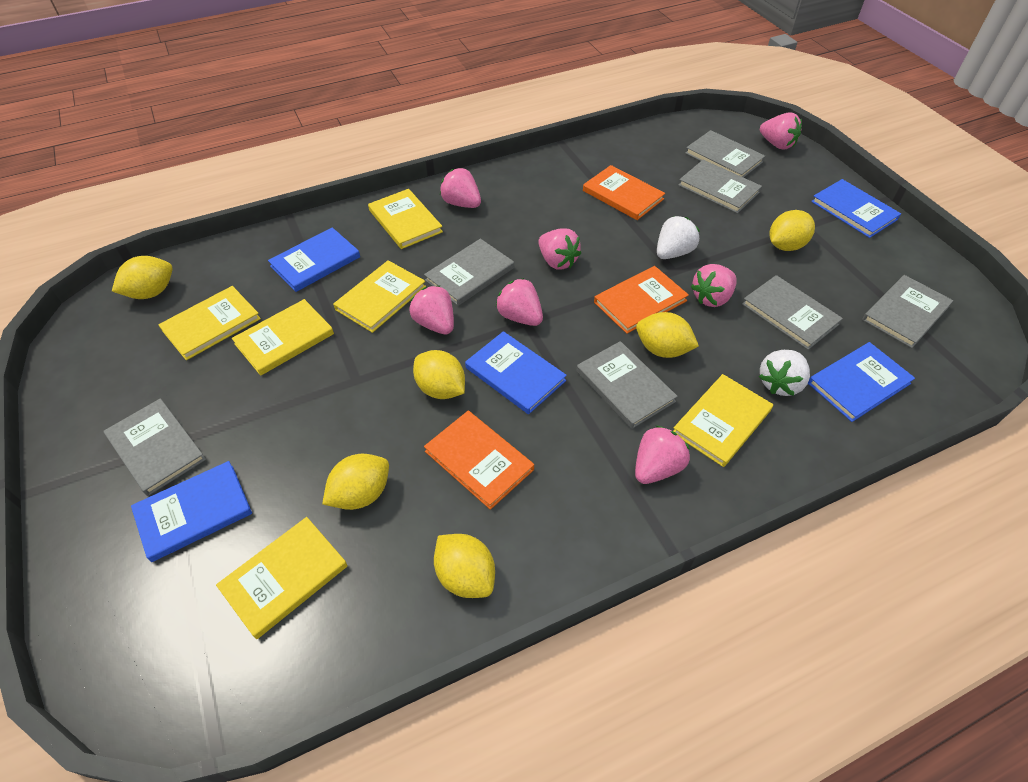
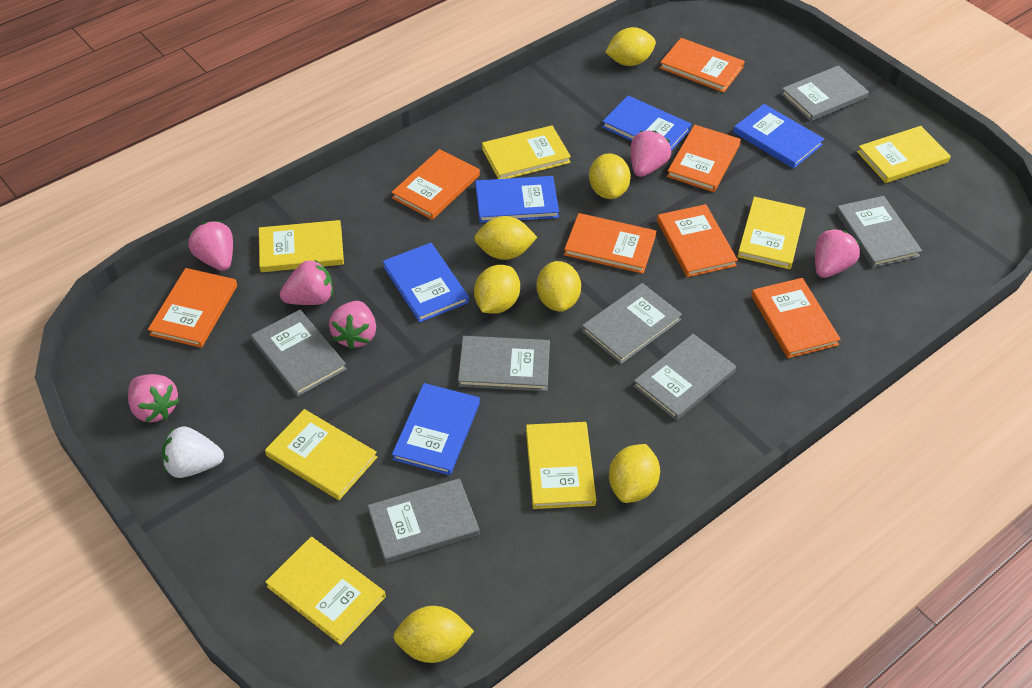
orange book: 3 -> 7
pink strawberry: 7 -> 6
white strawberry: 2 -> 1
yellow book: 6 -> 7
yellow lemon: 6 -> 7

